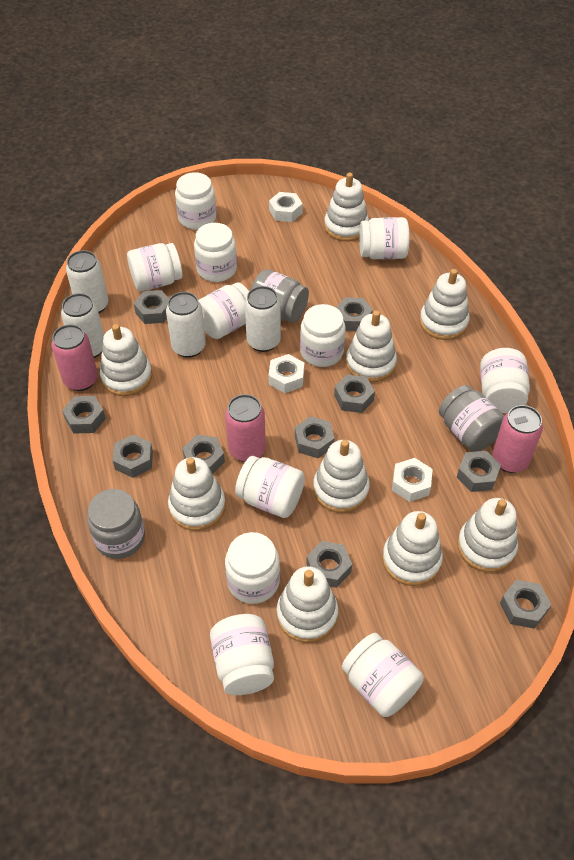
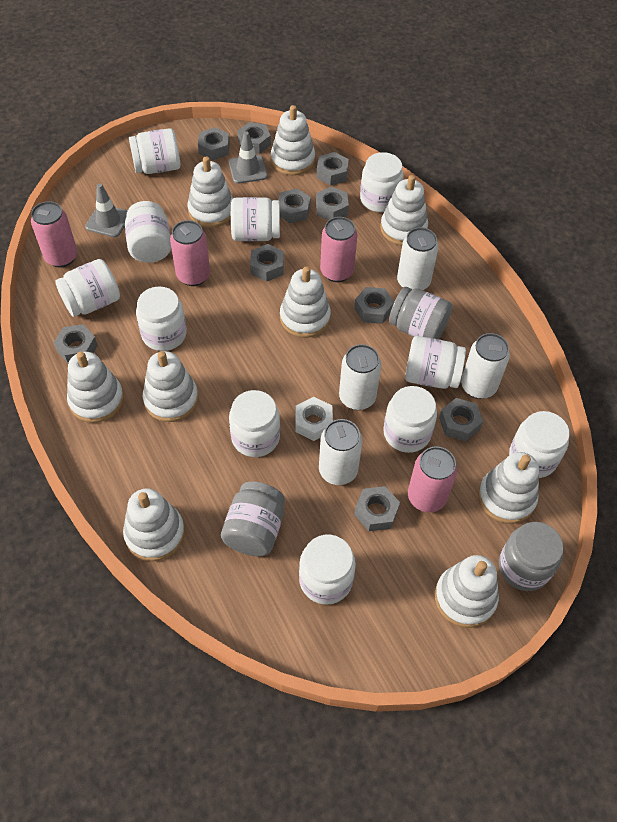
grey traffic cone: 0 -> 2
pink can: 3 -> 4
white nut: 3 -> 1

